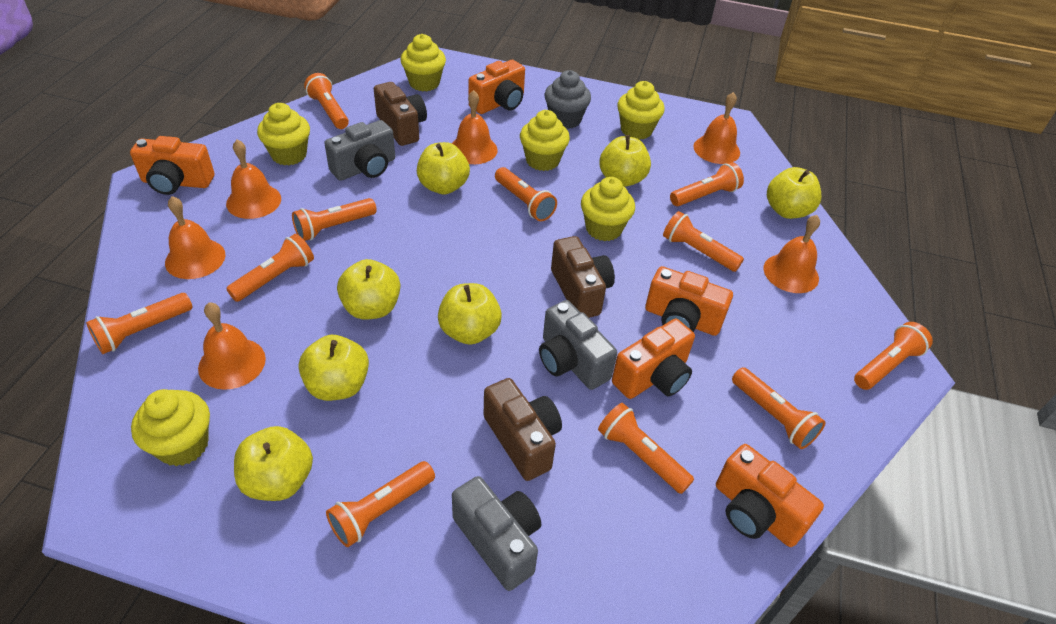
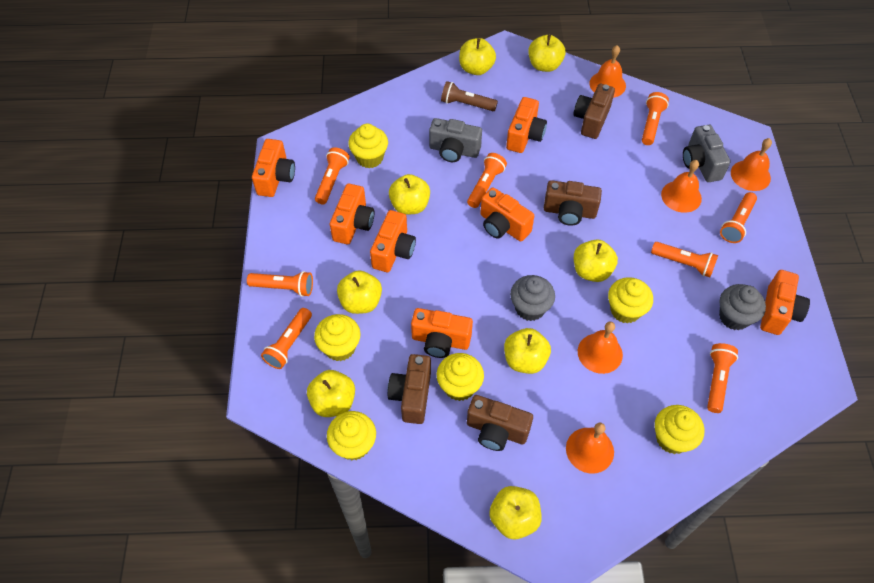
brown camera: 3 -> 4
brown flashlight: 0 -> 1
grey camera: 3 -> 2
grey cupcake: 1 -> 2
orange bell: 6 -> 5
orange camera: 5 -> 7
orange flashlight: 11 -> 8
yellow apple: 7 -> 8

